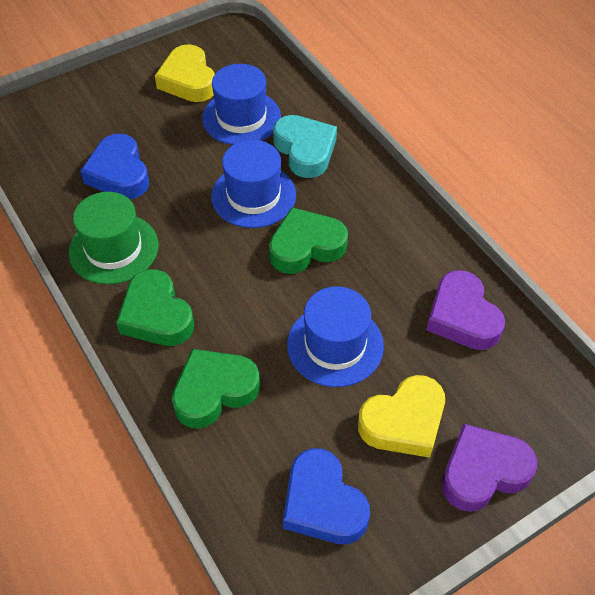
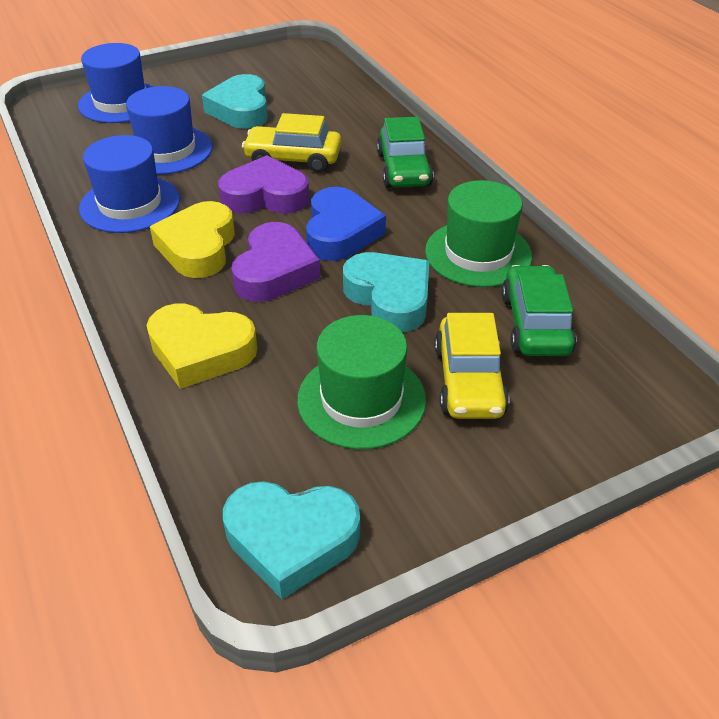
blue heart: 2 -> 1
green car: 0 -> 2
green hat: 1 -> 2
green heart: 3 -> 0
turquoise heart: 1 -> 3
yellow car: 0 -> 2

